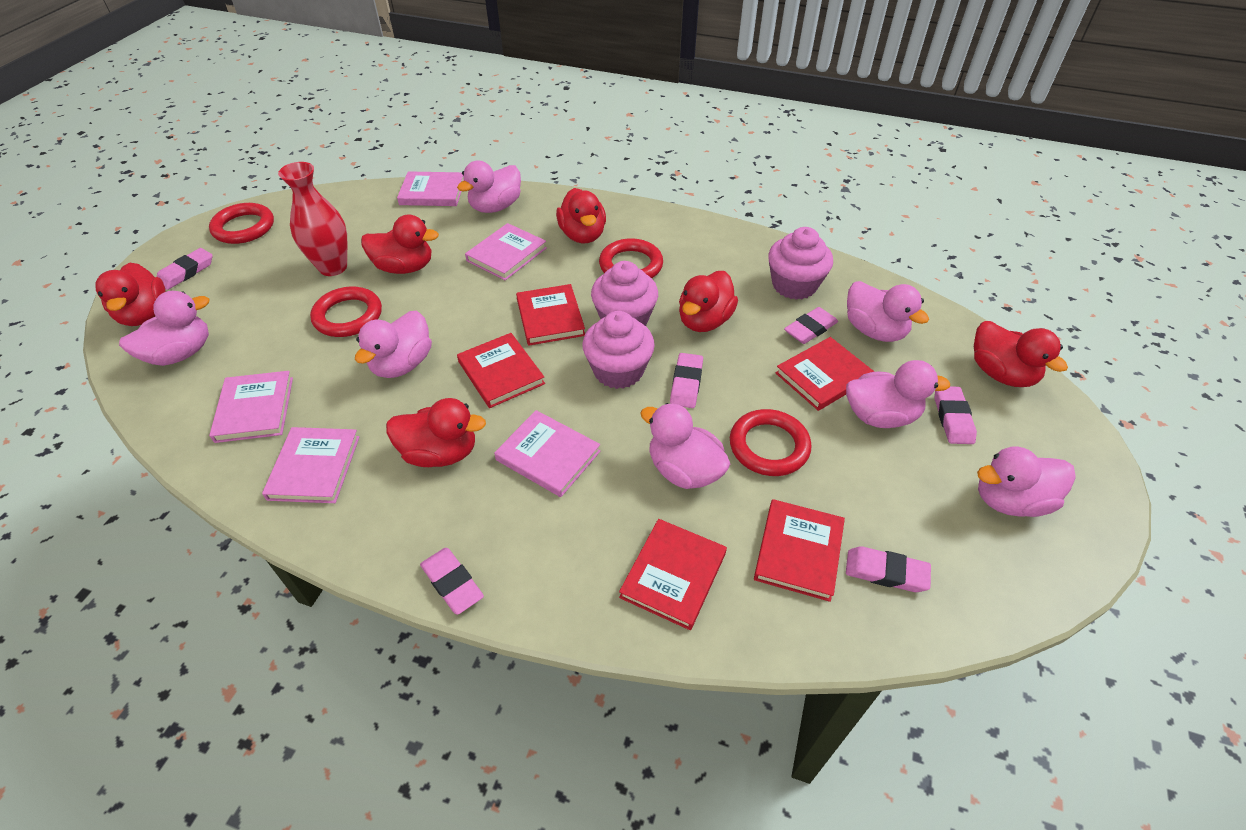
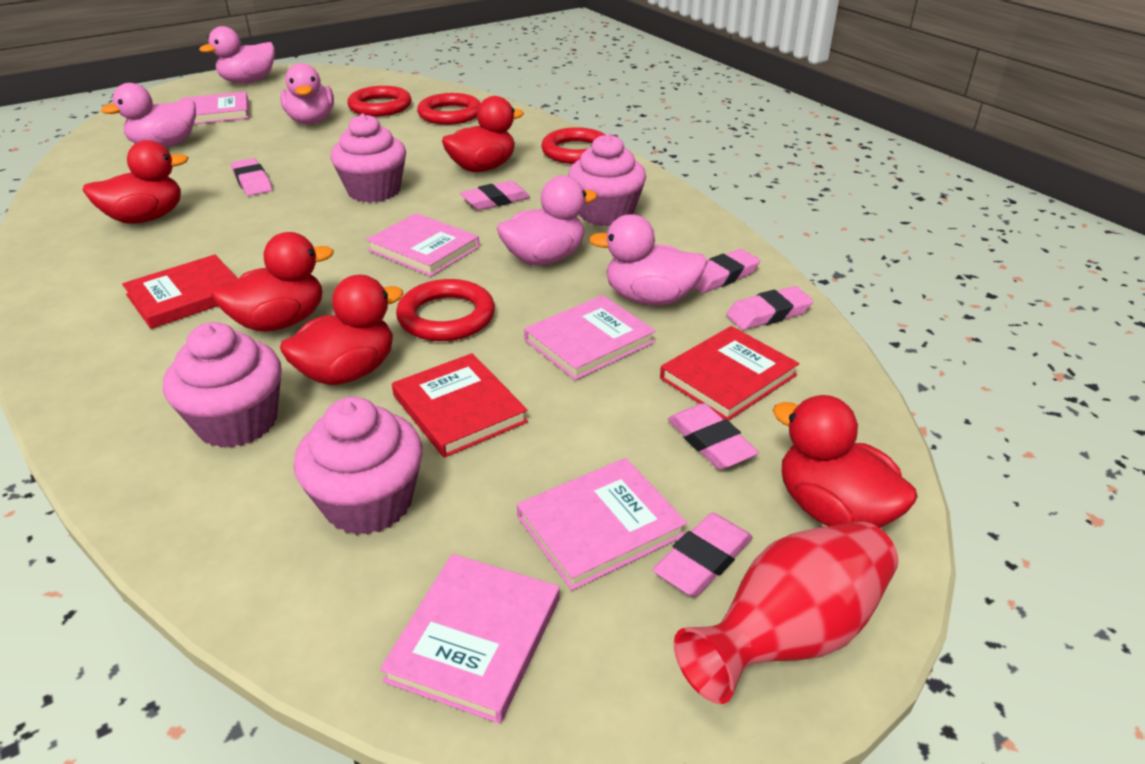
pink cupcake: 3 -> 4
pink duck: 7 -> 5
red book: 5 -> 3
red duck: 6 -> 5

